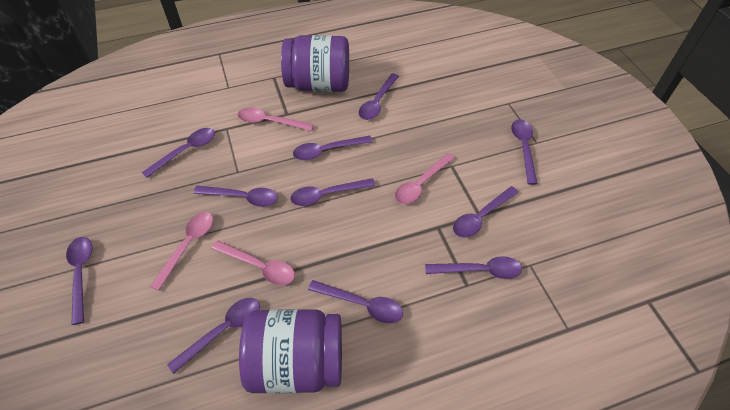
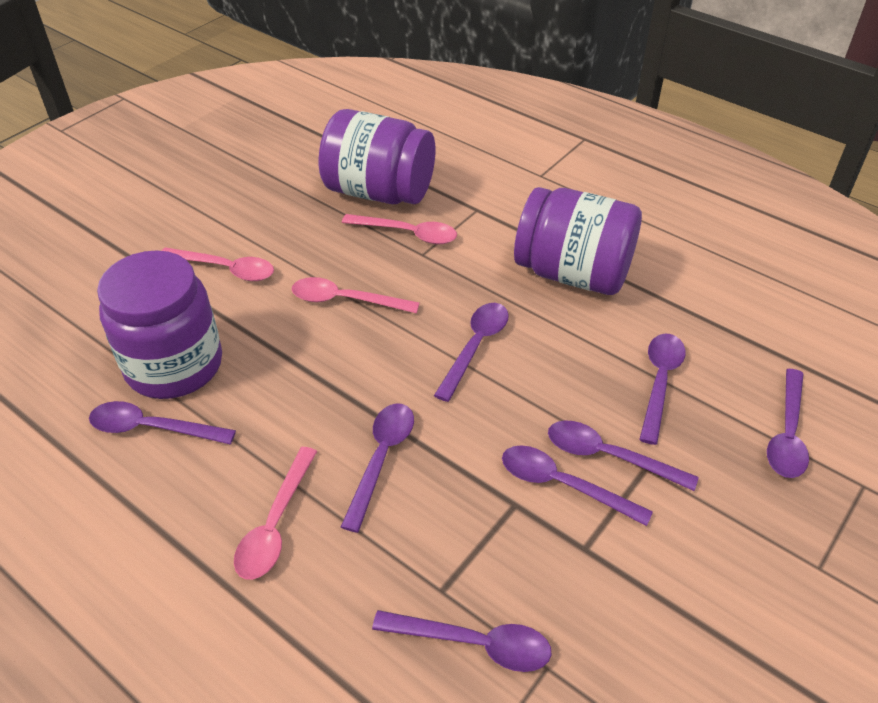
purple jar: 2 -> 3
purple spoon: 11 -> 8

